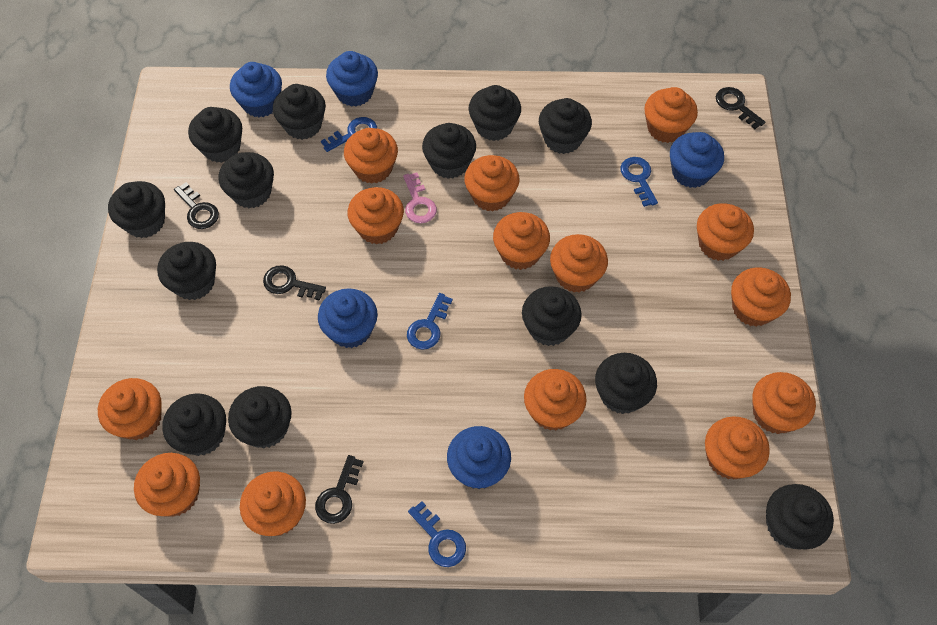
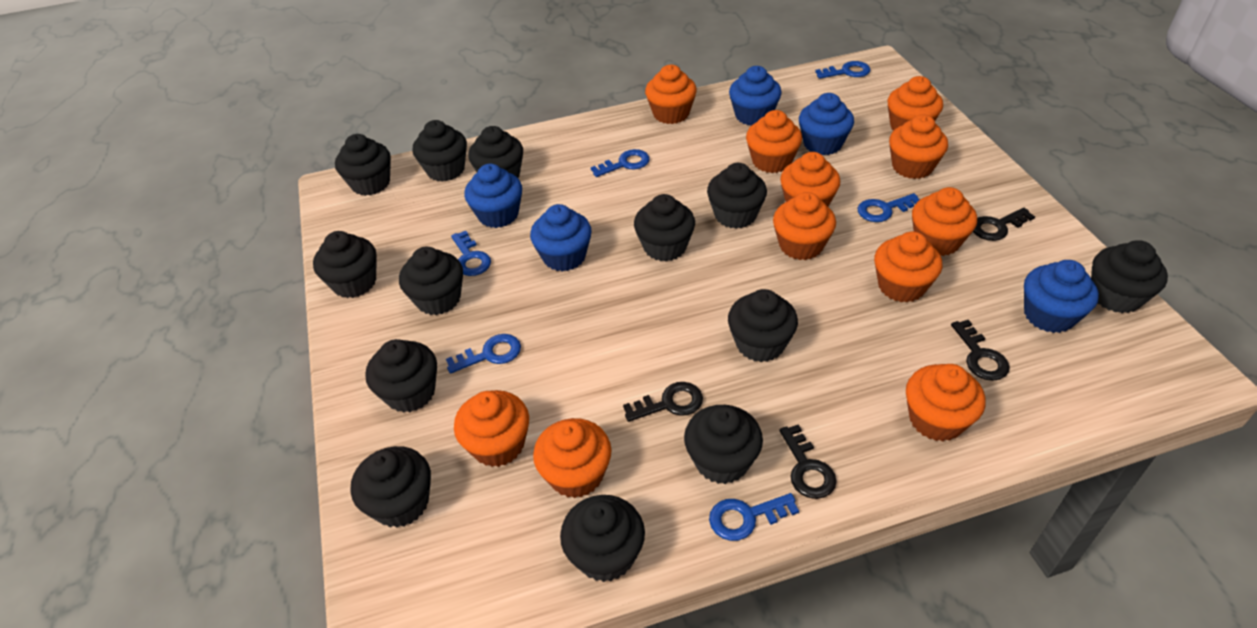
blue key: 4 -> 6
orange cupcake: 14 -> 11
pink key: 1 -> 0

